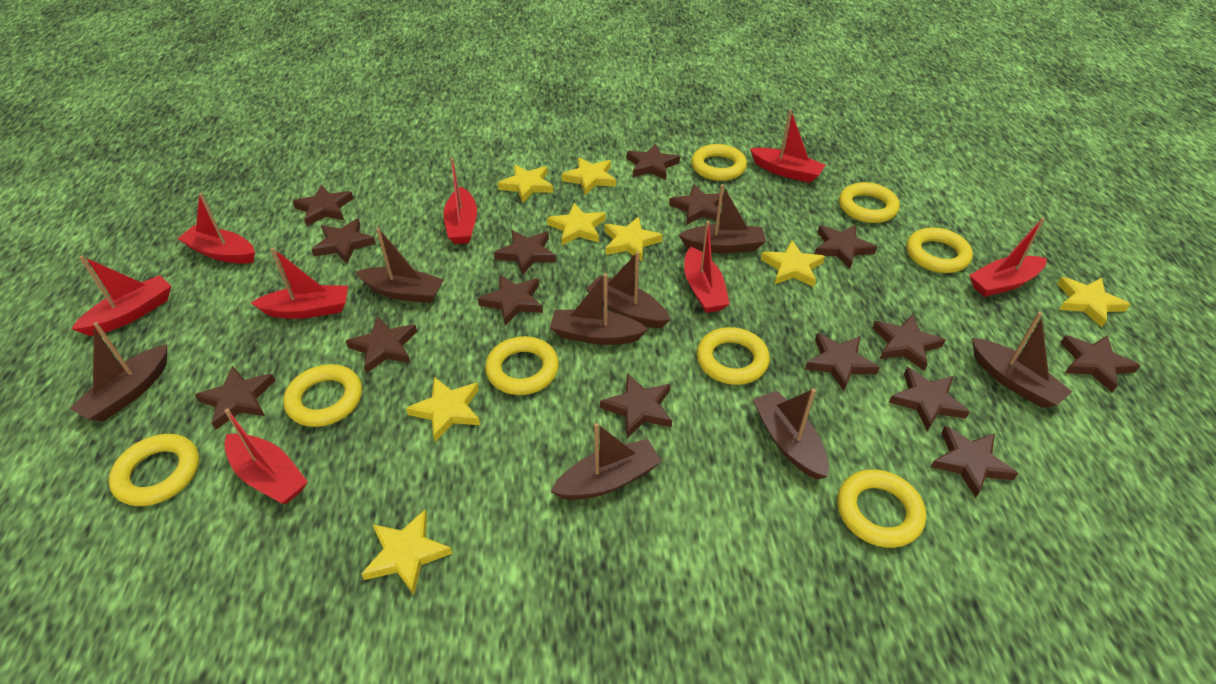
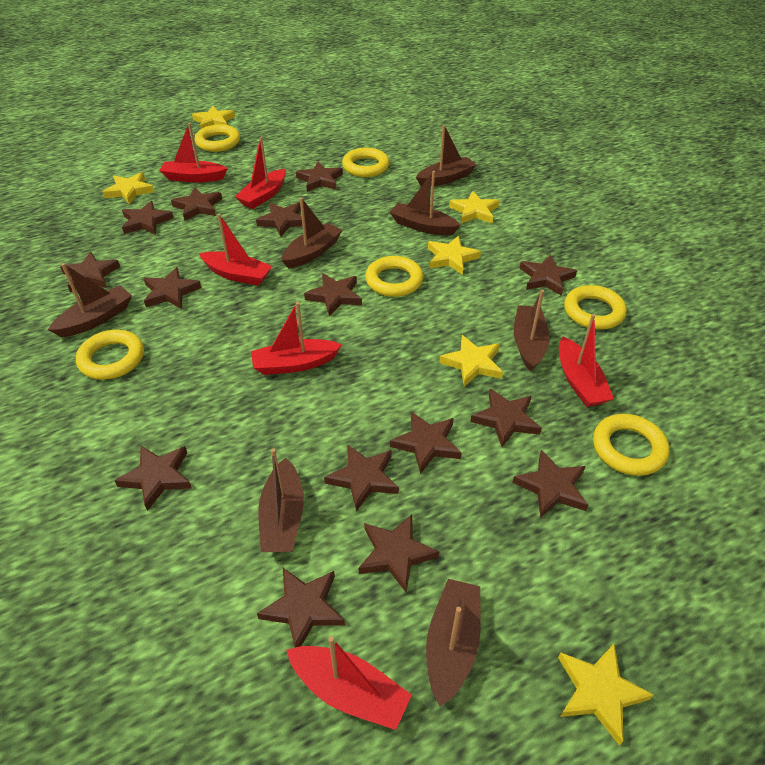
brown boat: 8 -> 7
red boat: 8 -> 6
yellow ring: 8 -> 6
yellow star: 8 -> 6

